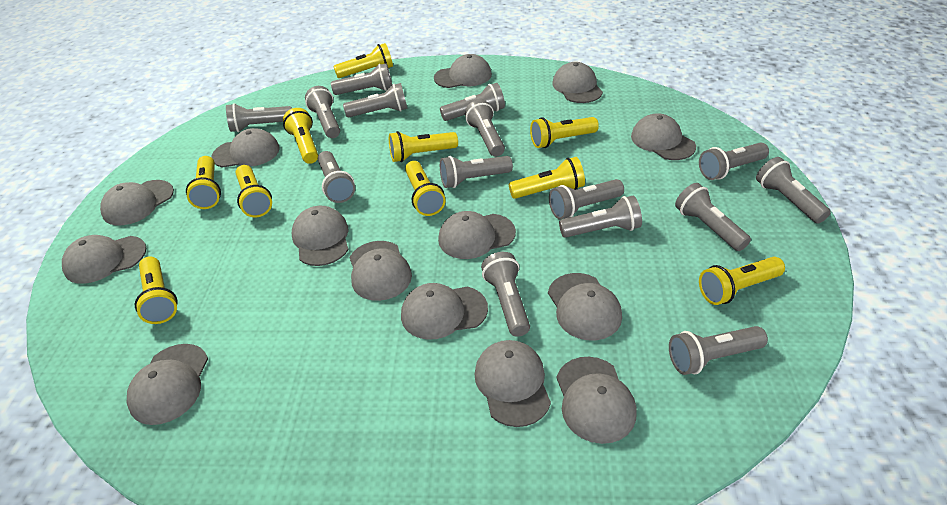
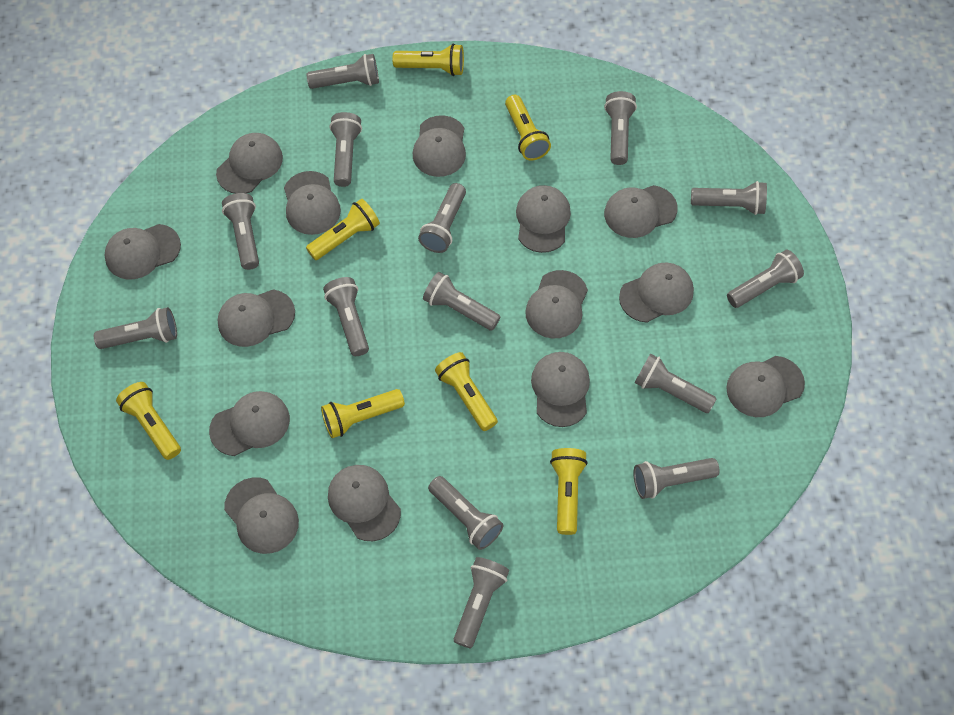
grey flashlight: 15 -> 14
yellow flashlight: 10 -> 7

